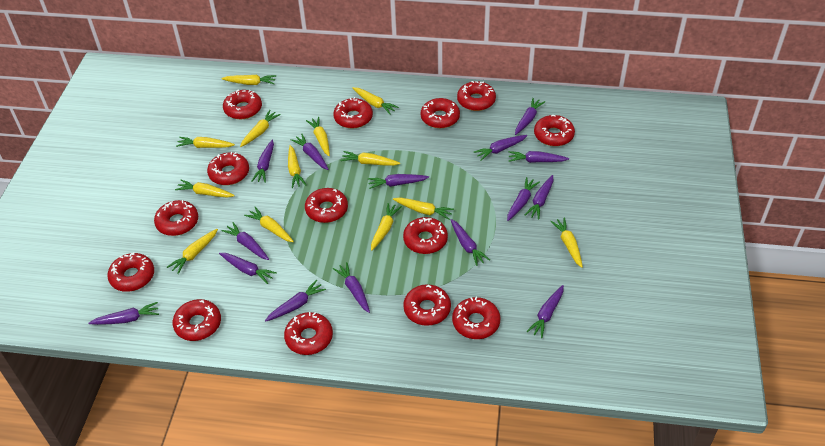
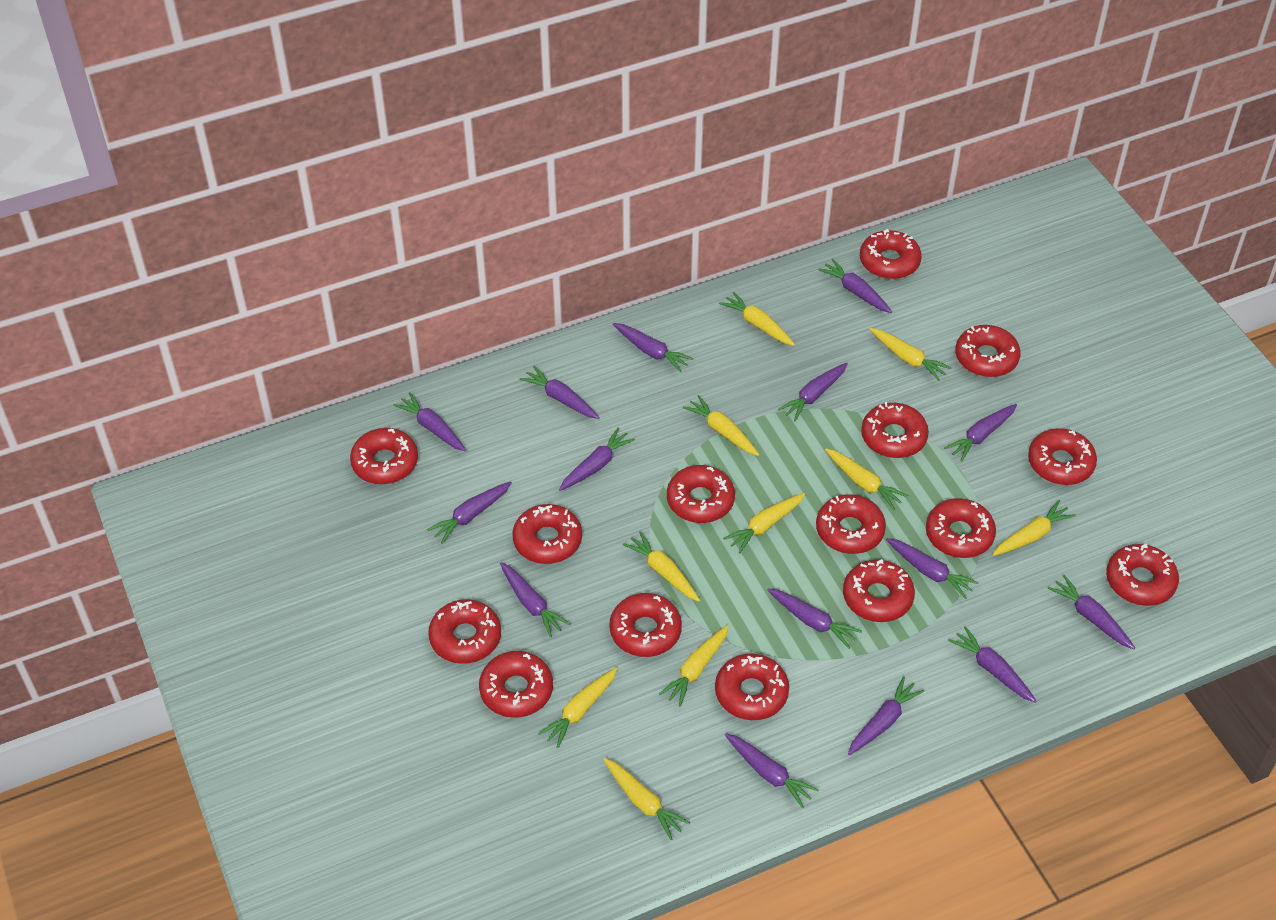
red donut: 14 -> 15
yellow carrot: 13 -> 10

